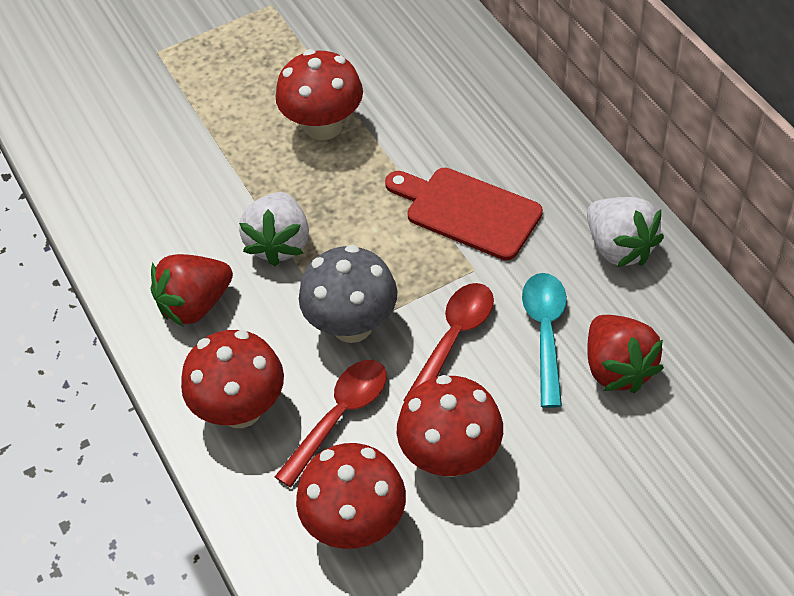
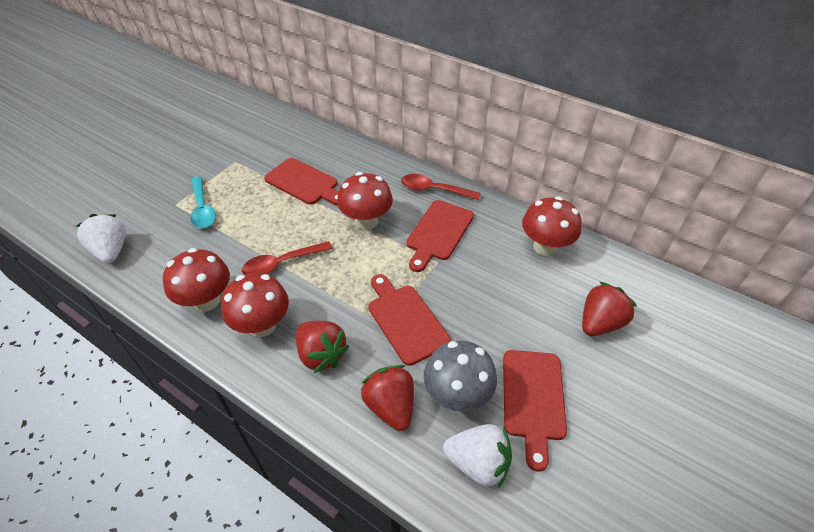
red cutting board: 1 -> 4
red strawberry: 2 -> 3

